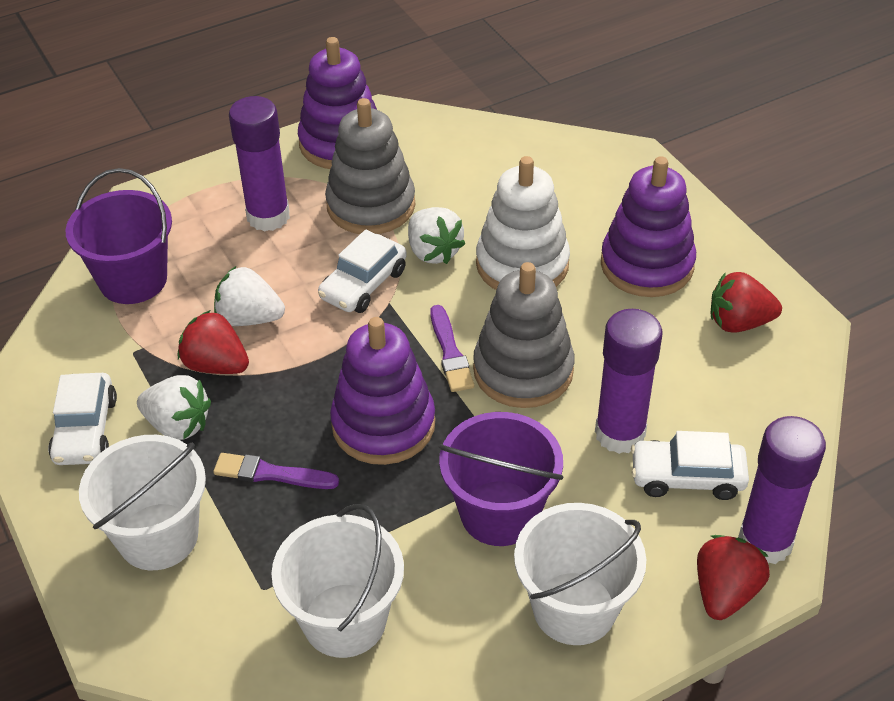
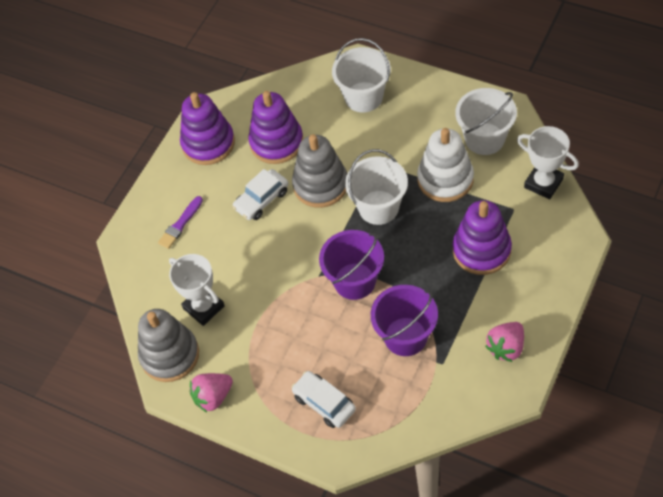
pink strawberry: 0 -> 2
purple brush: 2 -> 1
purple glue stick: 3 -> 0
red strawberry: 3 -> 0
white car: 3 -> 2
white strawberry: 3 -> 0
white trophy: 0 -> 2

